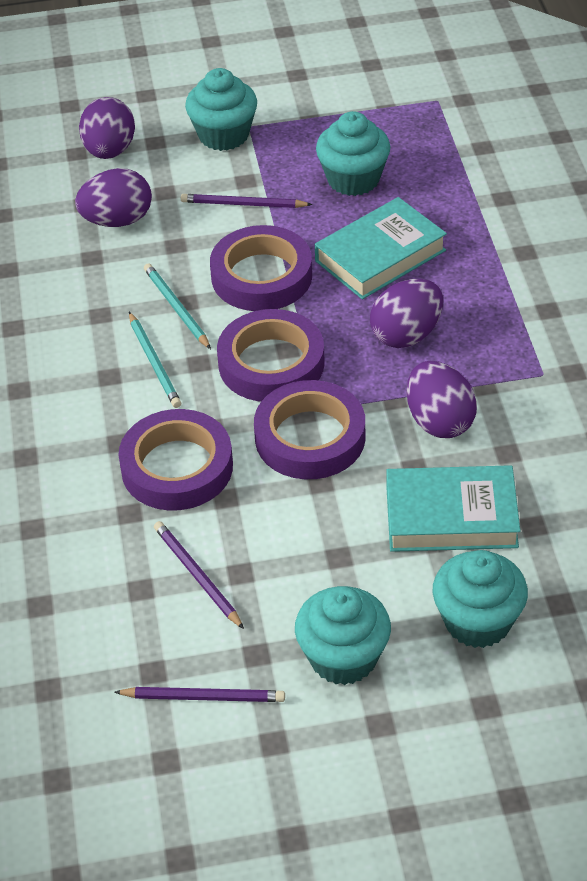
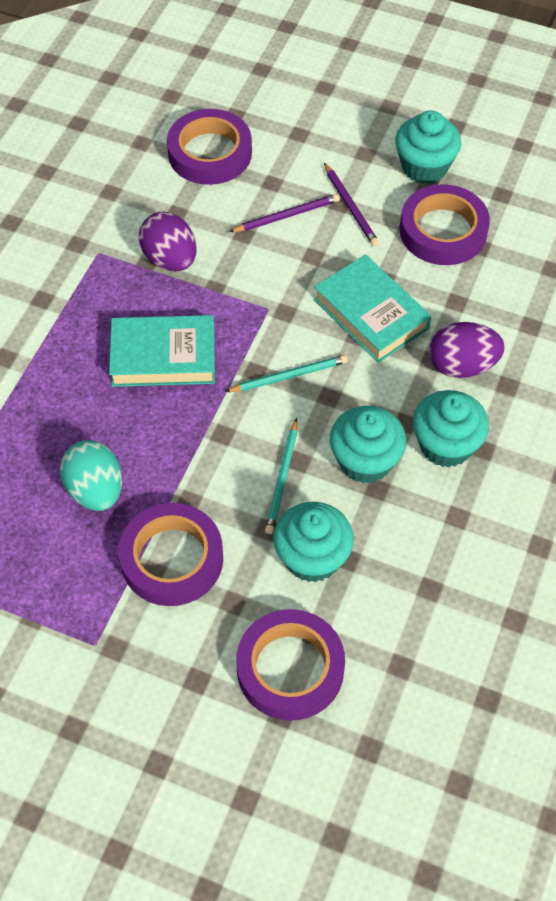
purple egg: 4 -> 2
purple pencil: 3 -> 2
turquoise egg: 0 -> 1

